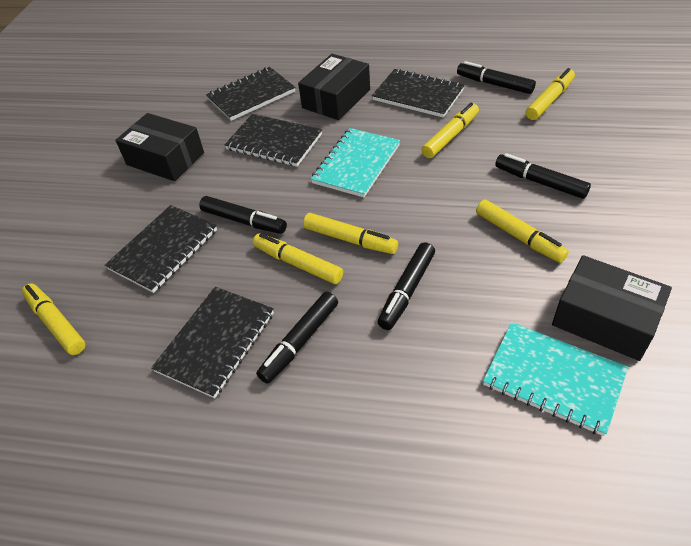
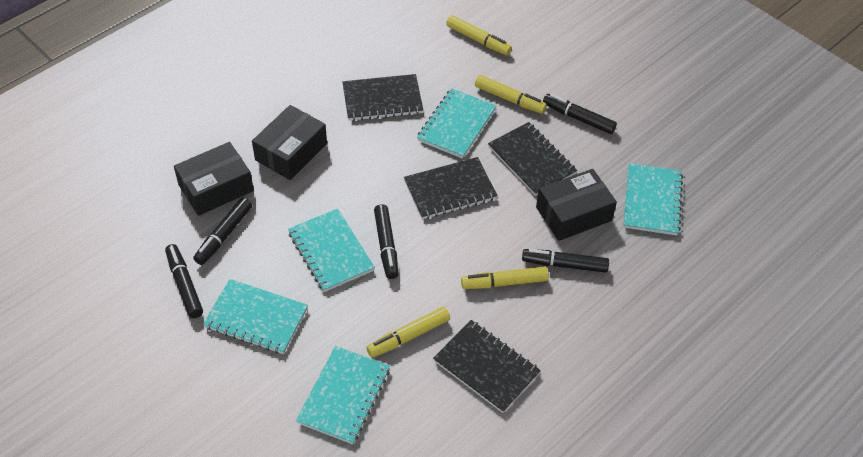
black notebook: 5 -> 4
turquoise notebook: 2 -> 5
yellow marker: 6 -> 4

